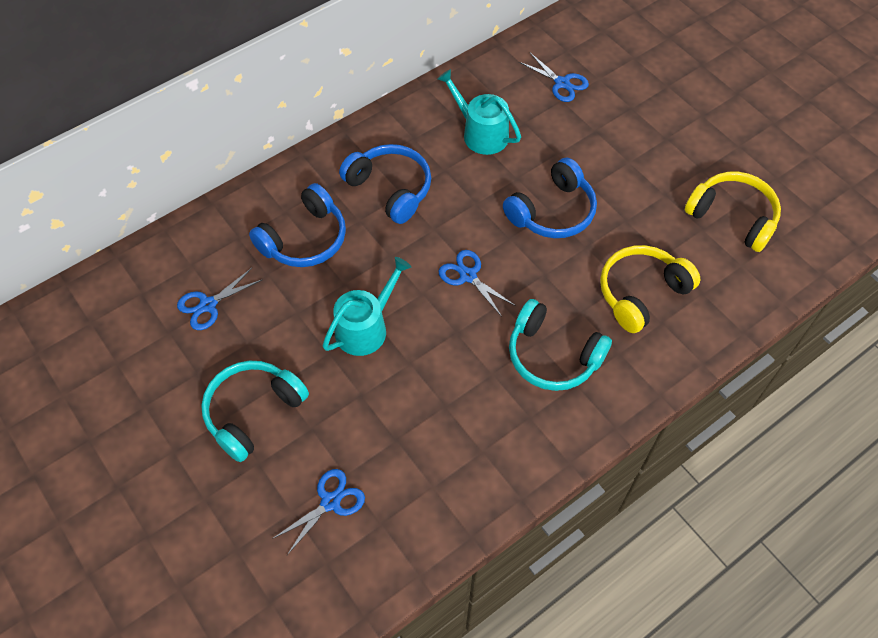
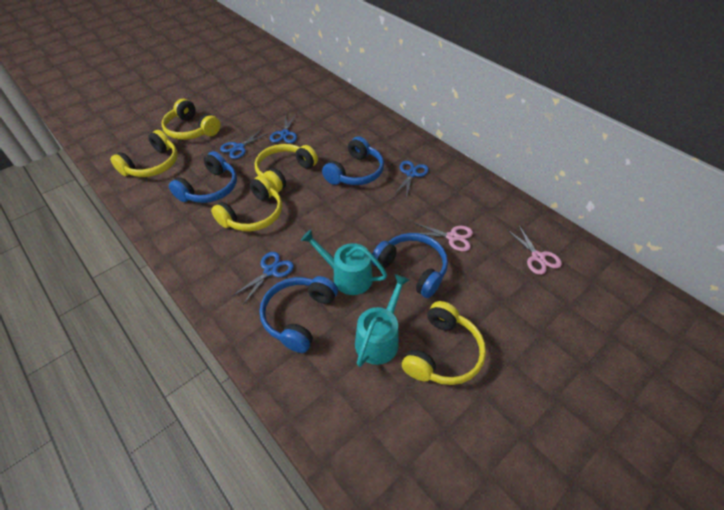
blue headphones: 3 -> 4
pink scissors: 0 -> 2
turquoise headphones: 2 -> 0
yellow headphones: 2 -> 5

